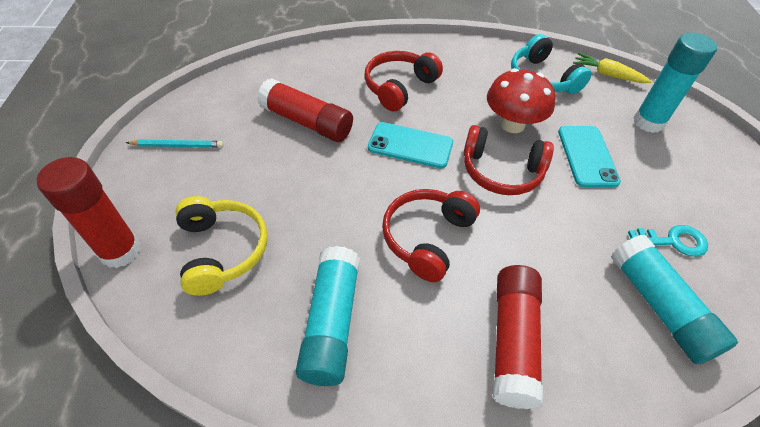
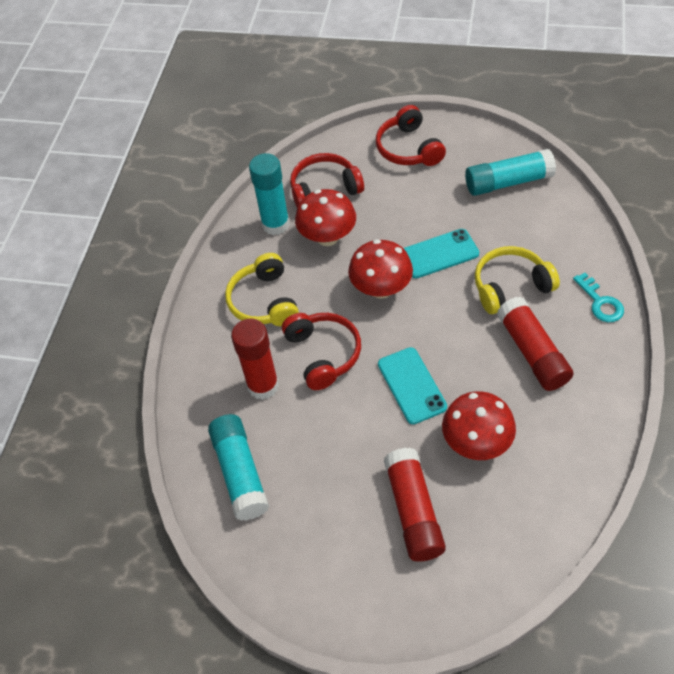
red mushroom: 1 -> 3
turquoise headphones: 1 -> 0
turquoise pencil: 1 -> 0
yellow carrot: 1 -> 0
yellow headphones: 1 -> 2

